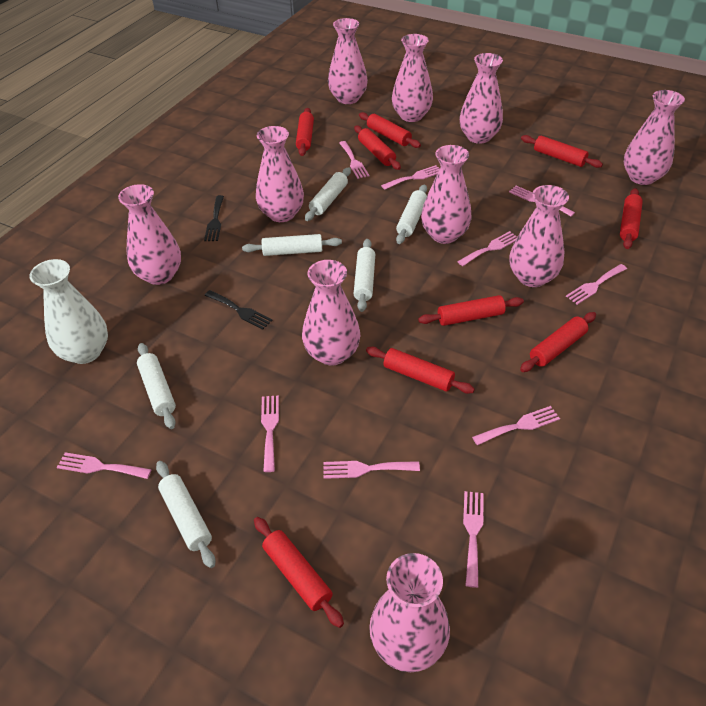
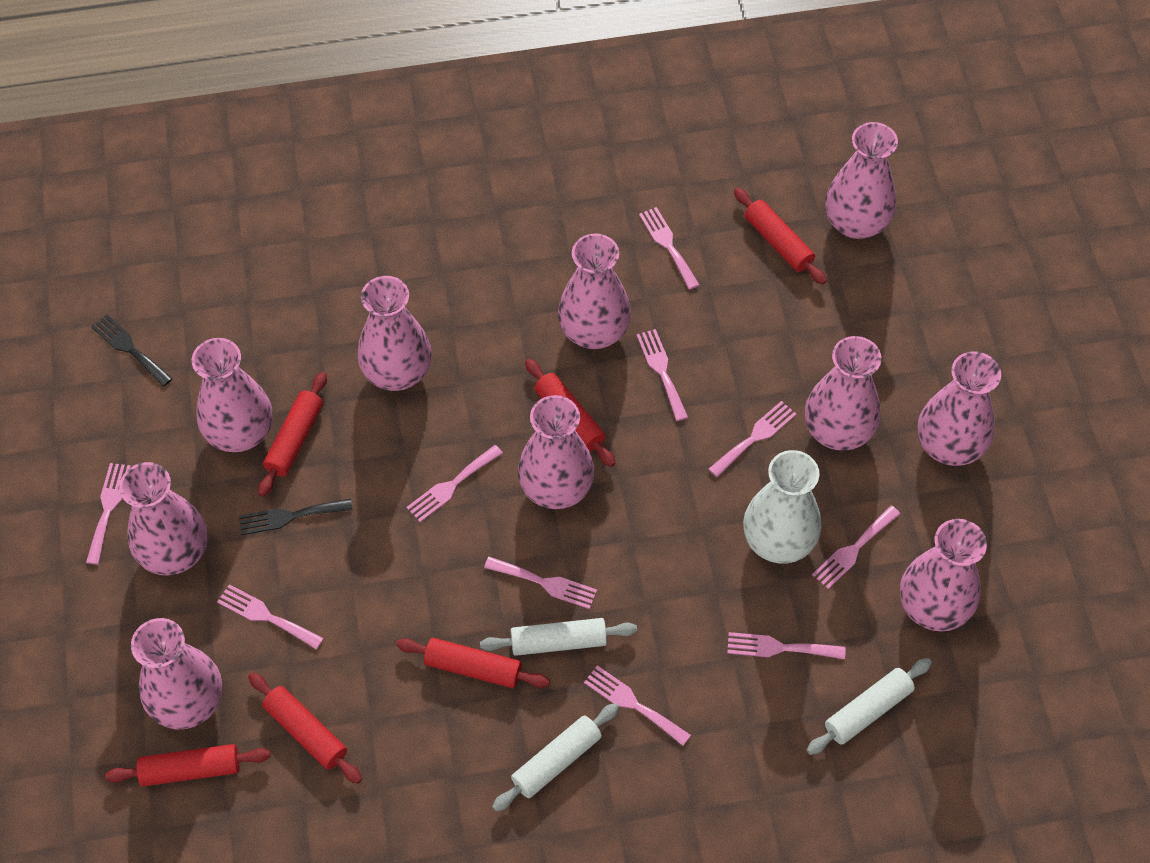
red rolling pin: 9 -> 6
white rolling pin: 6 -> 3

